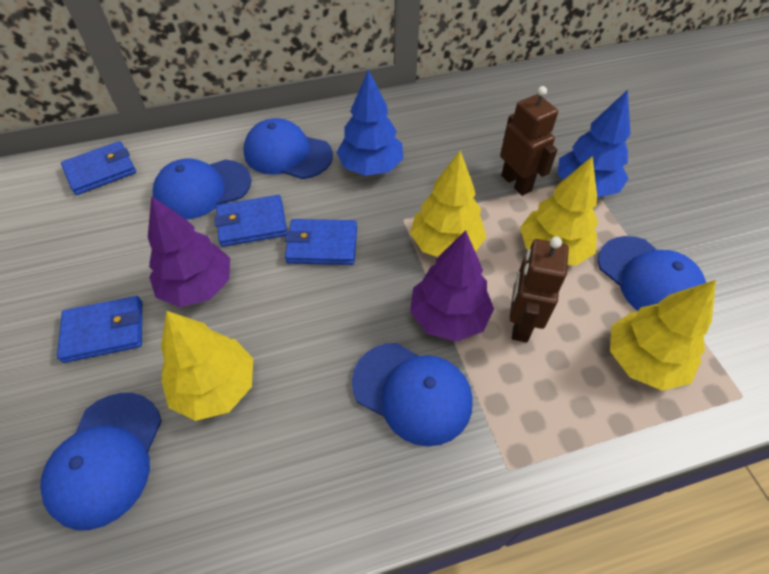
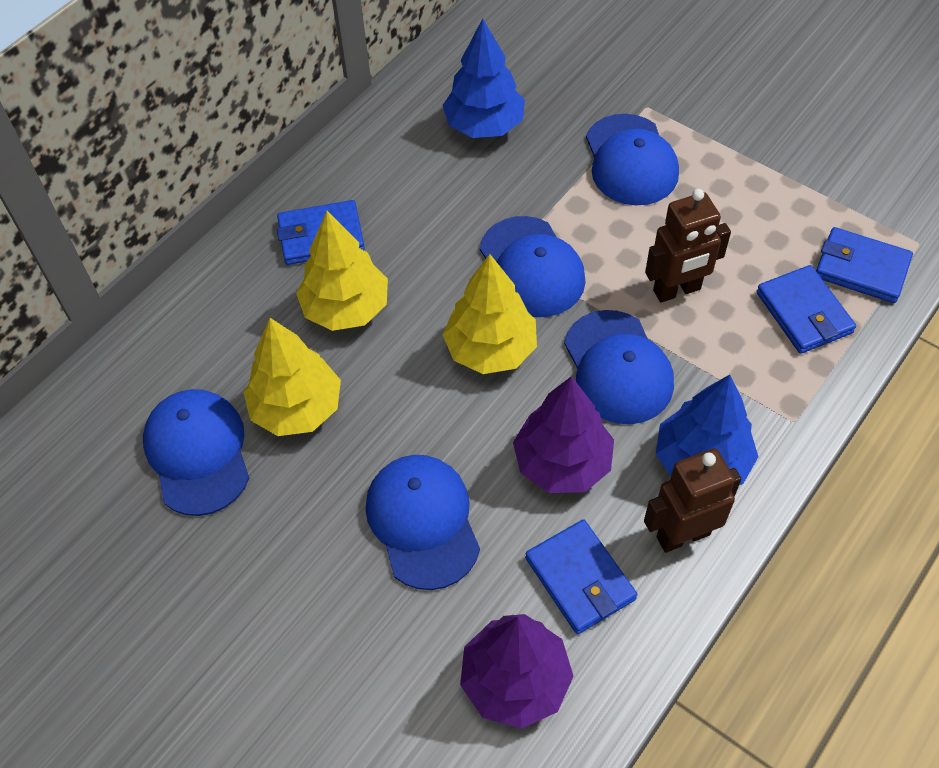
yellow tree: 4 -> 3

